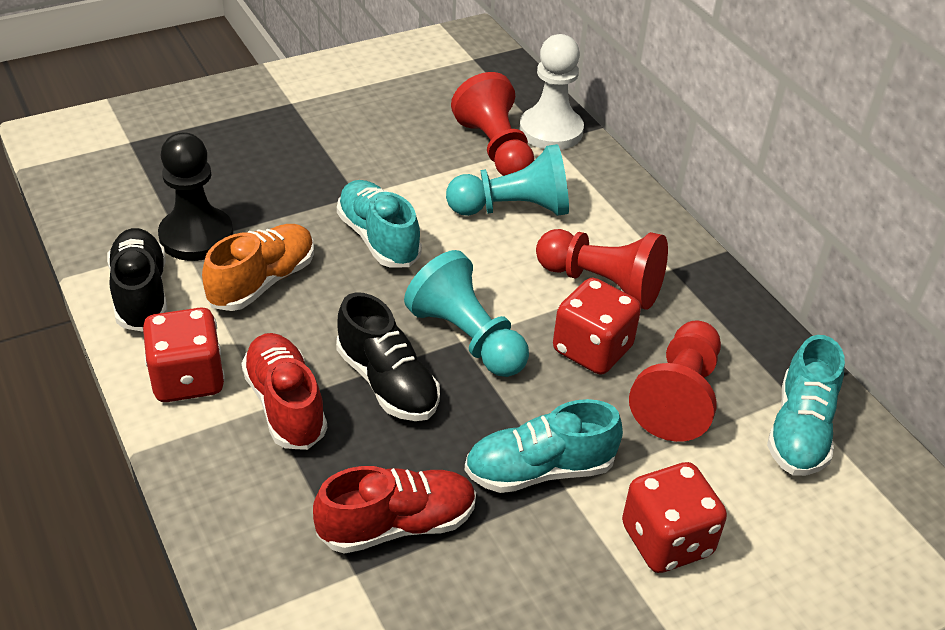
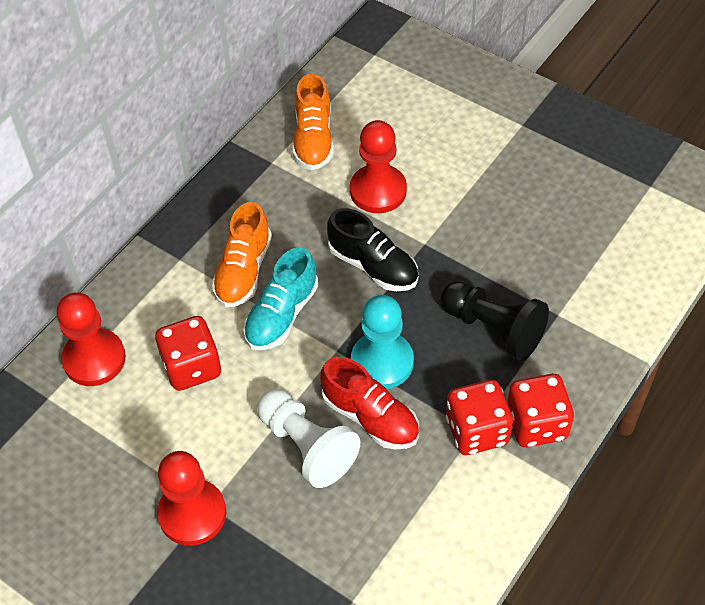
black shoe: 2 -> 1
orange shoe: 1 -> 2
red shoe: 2 -> 1
turquoise pawn: 2 -> 1
turquoise shoe: 3 -> 1

